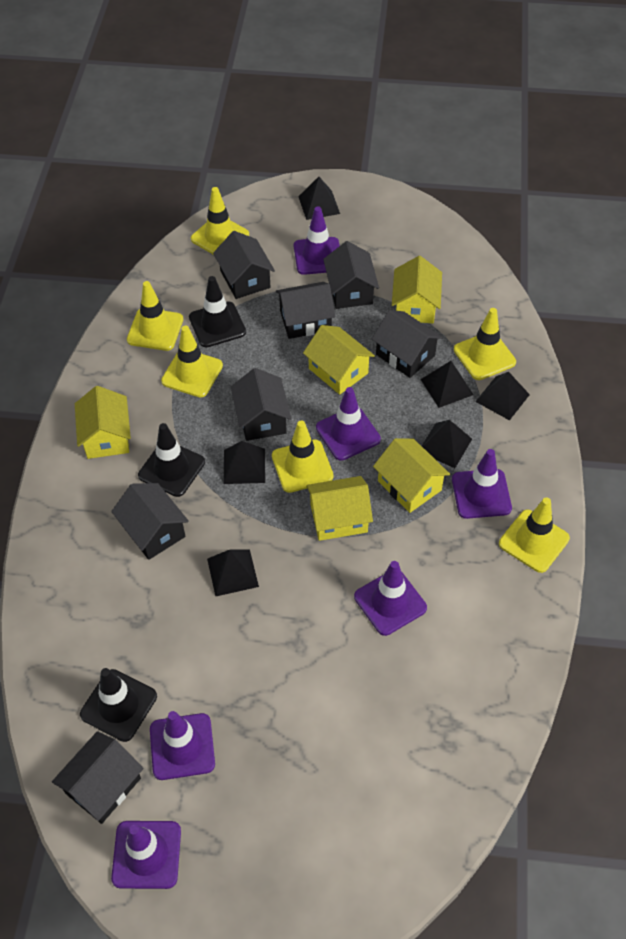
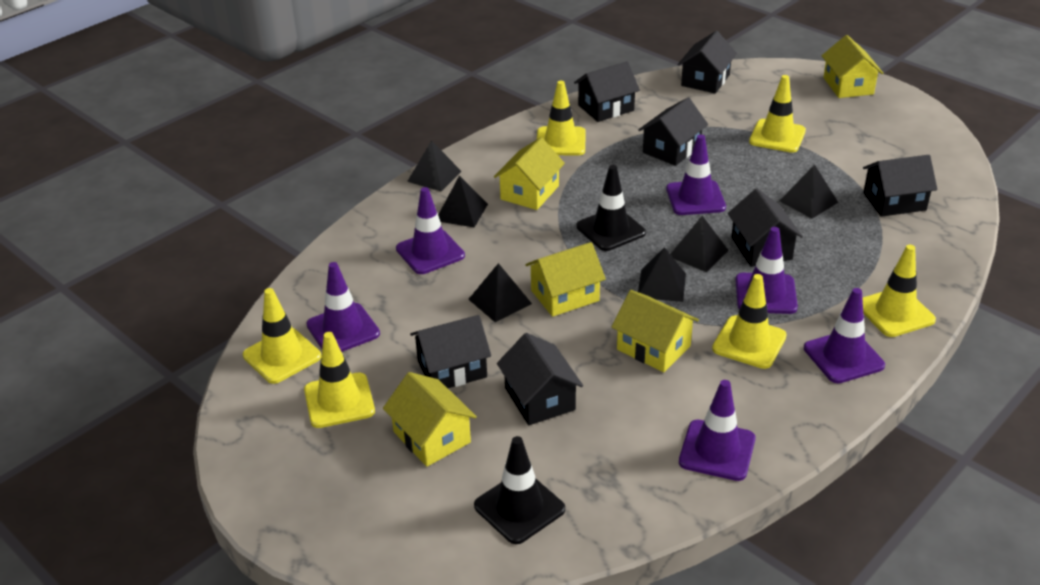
black traffic cone: 3 -> 2

